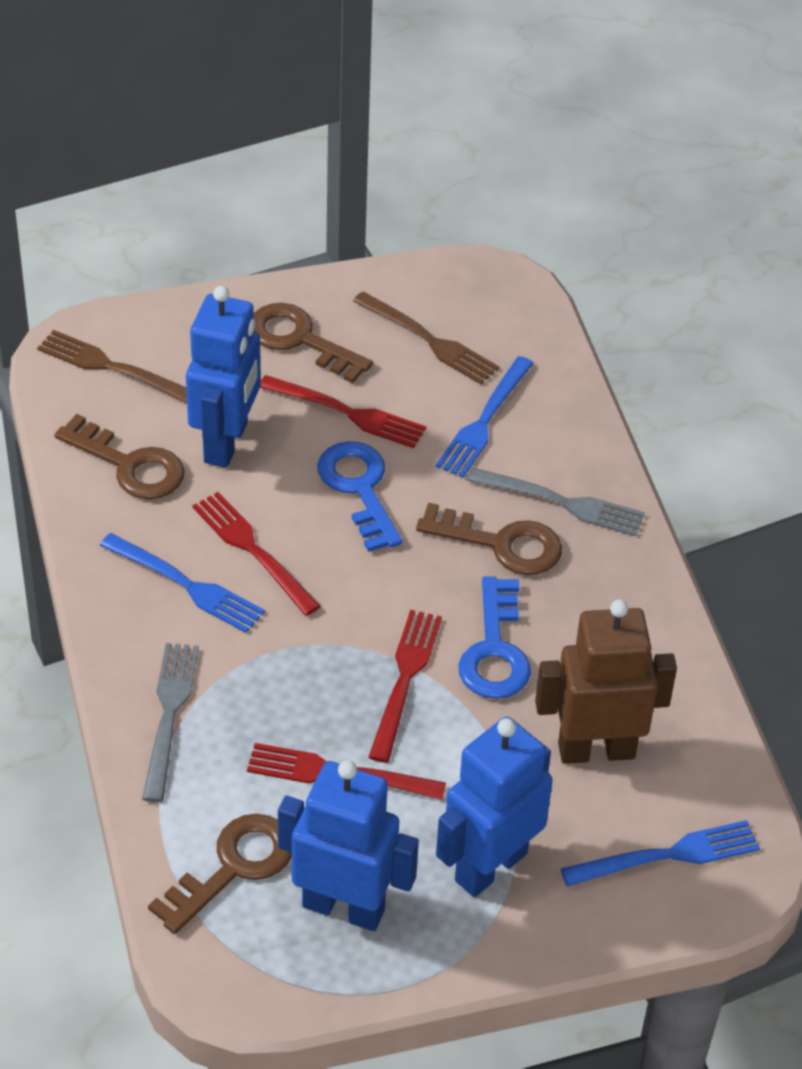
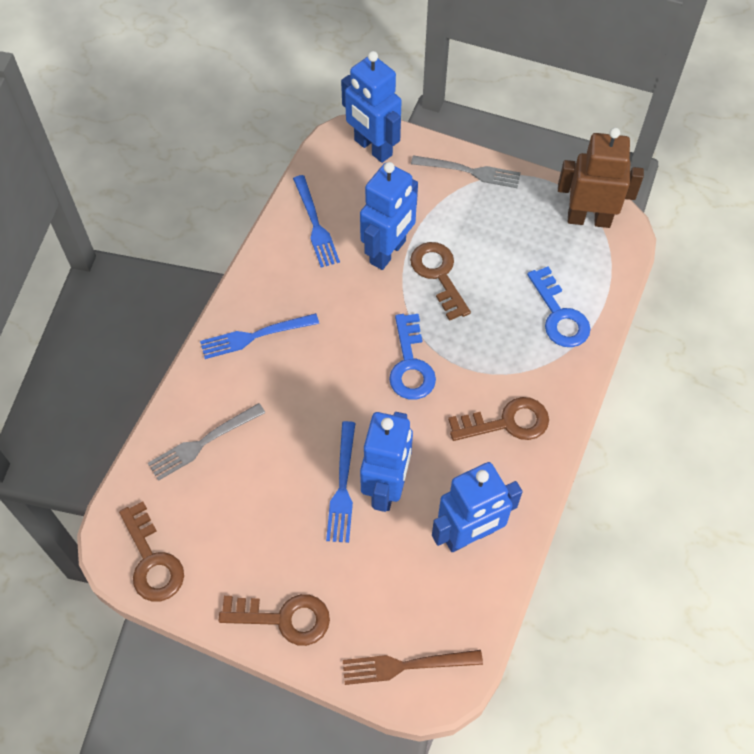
blue robot: 3 -> 4
brown fork: 2 -> 1
red fork: 4 -> 0

